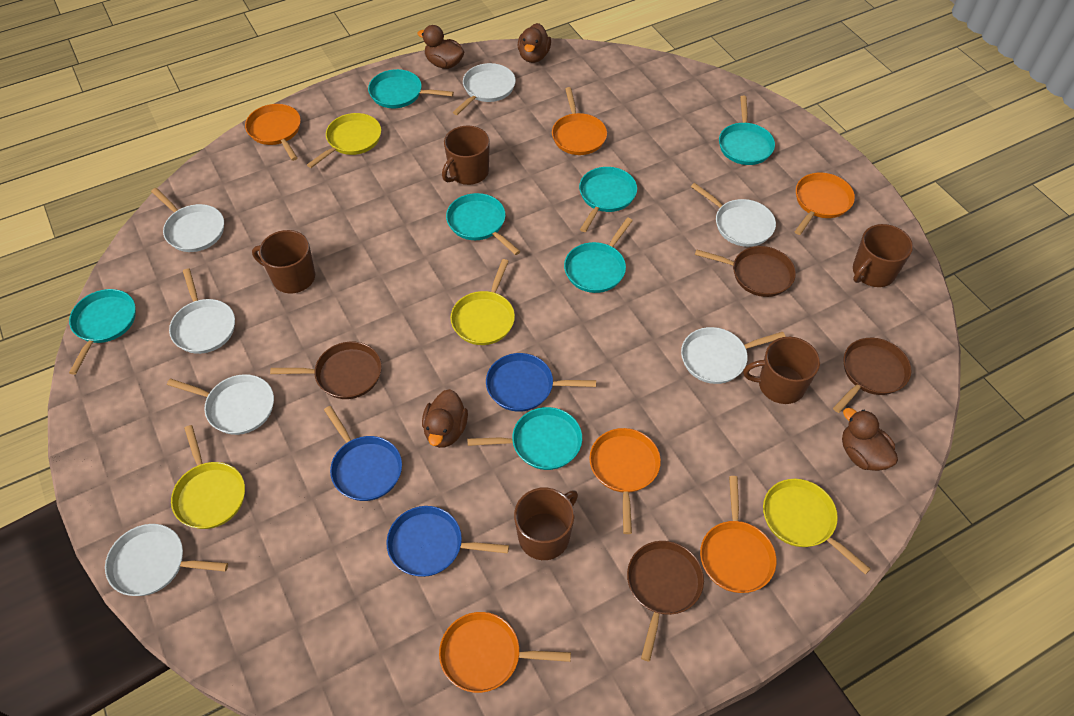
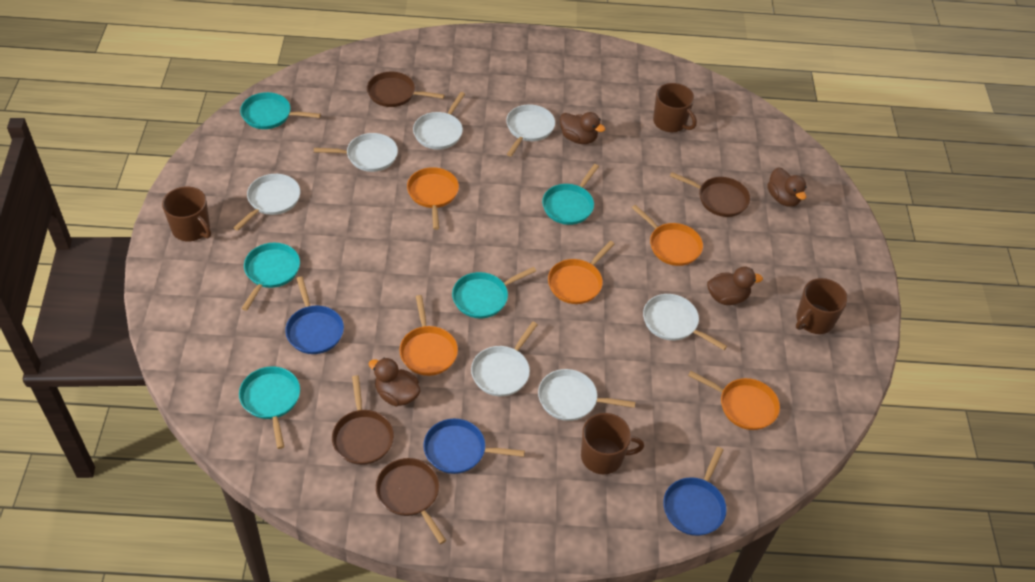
brown mug: 5 -> 4
orange pan: 6 -> 5
turquoise pan: 7 -> 5
yellow pan: 4 -> 0

